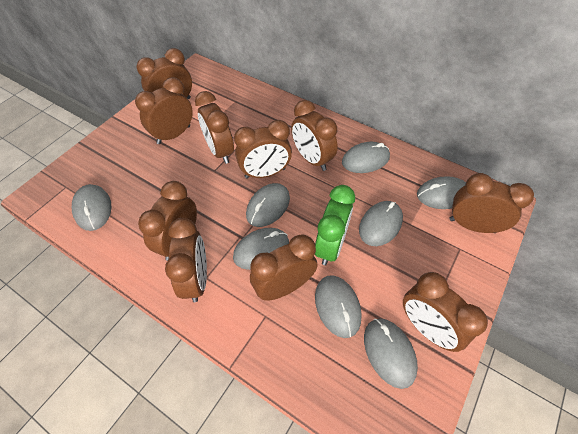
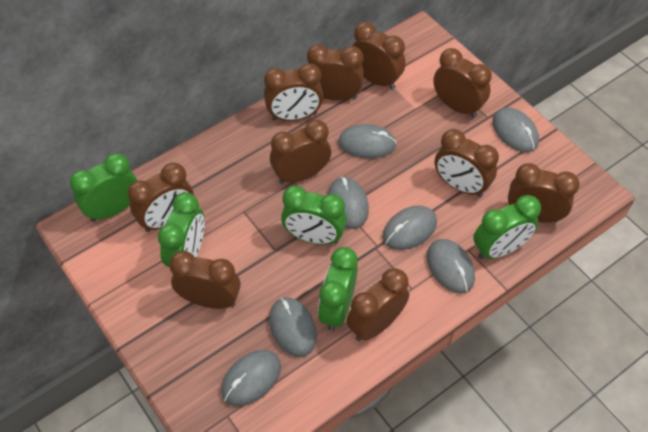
green clock: 1 -> 5
grey mouse: 8 -> 7

